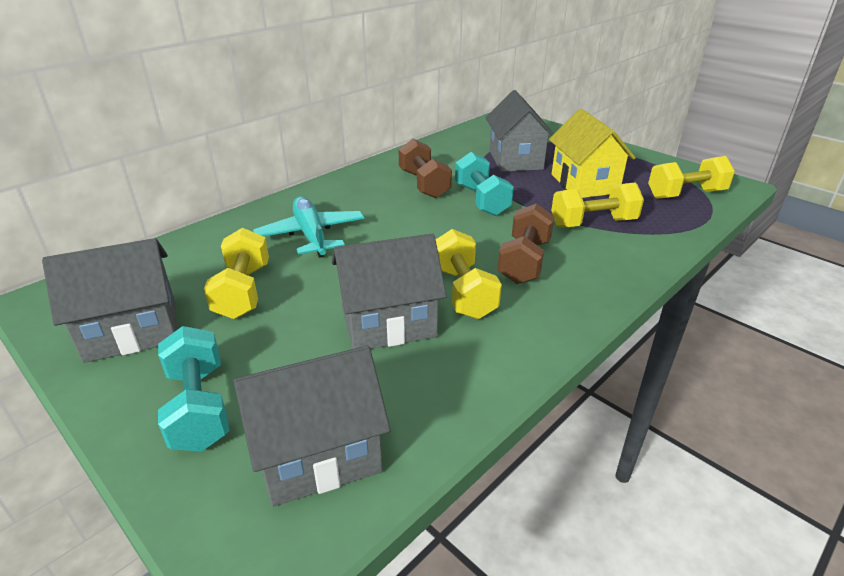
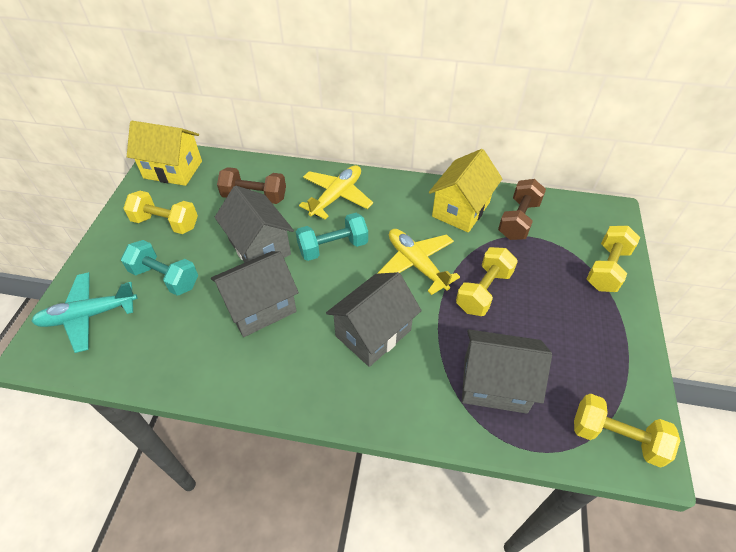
yellow house: 1 -> 2
yellow plane: 0 -> 2

